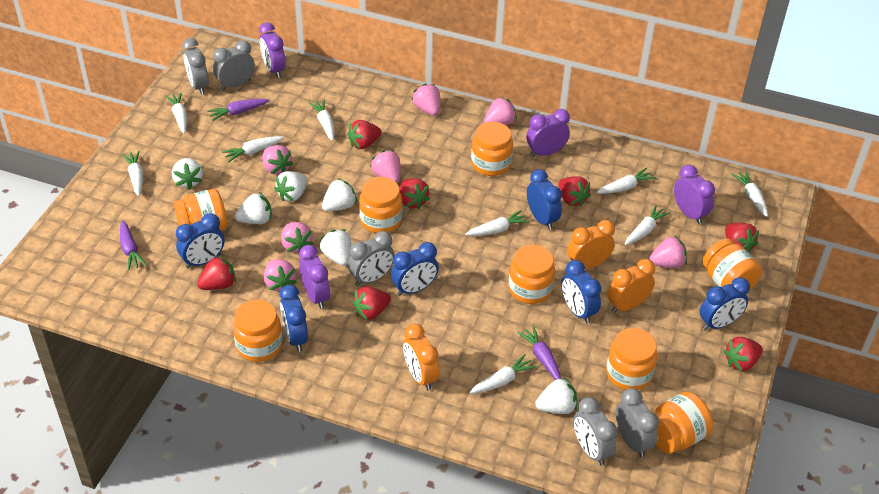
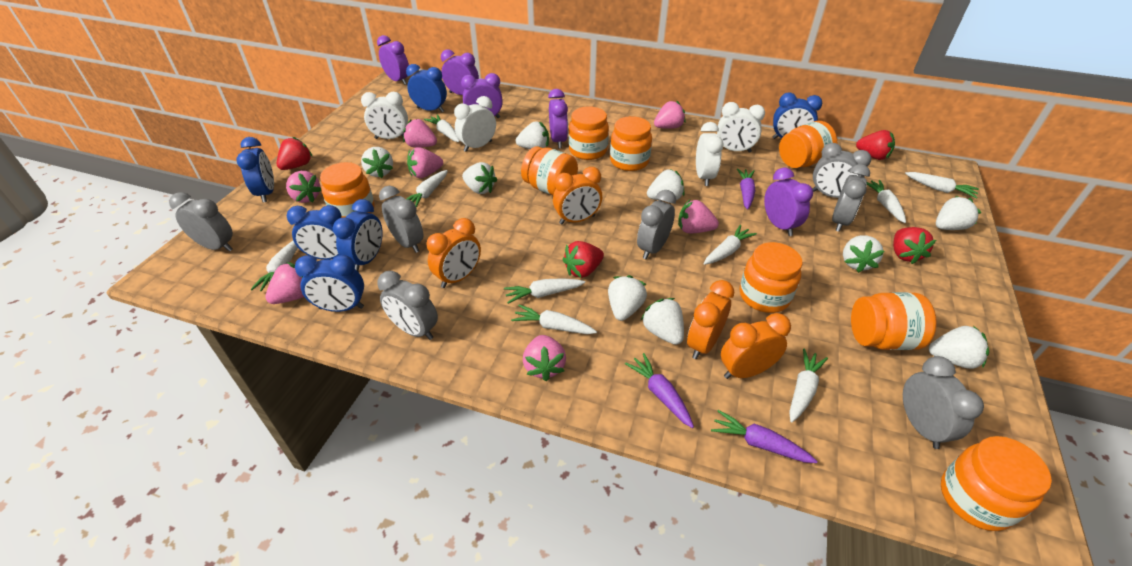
grey clock: 5 -> 7
orange clock: 3 -> 4
purple clock: 4 -> 5
red strawberry: 7 -> 4
white clock: 0 -> 4
white strawberry: 6 -> 9

